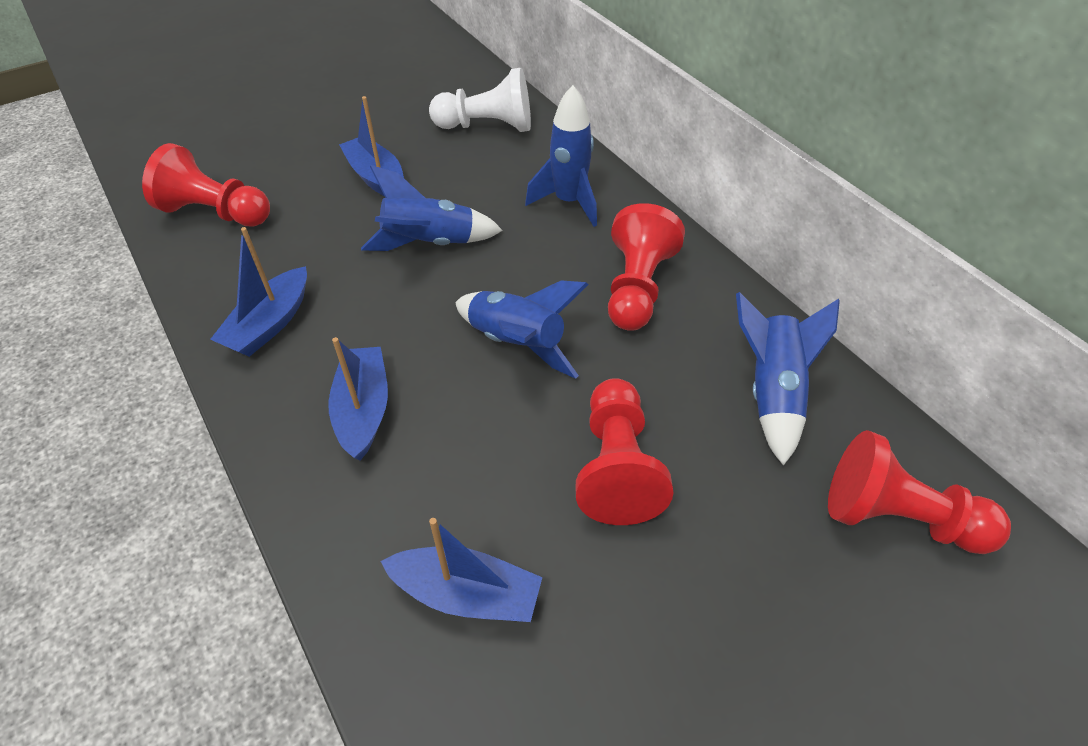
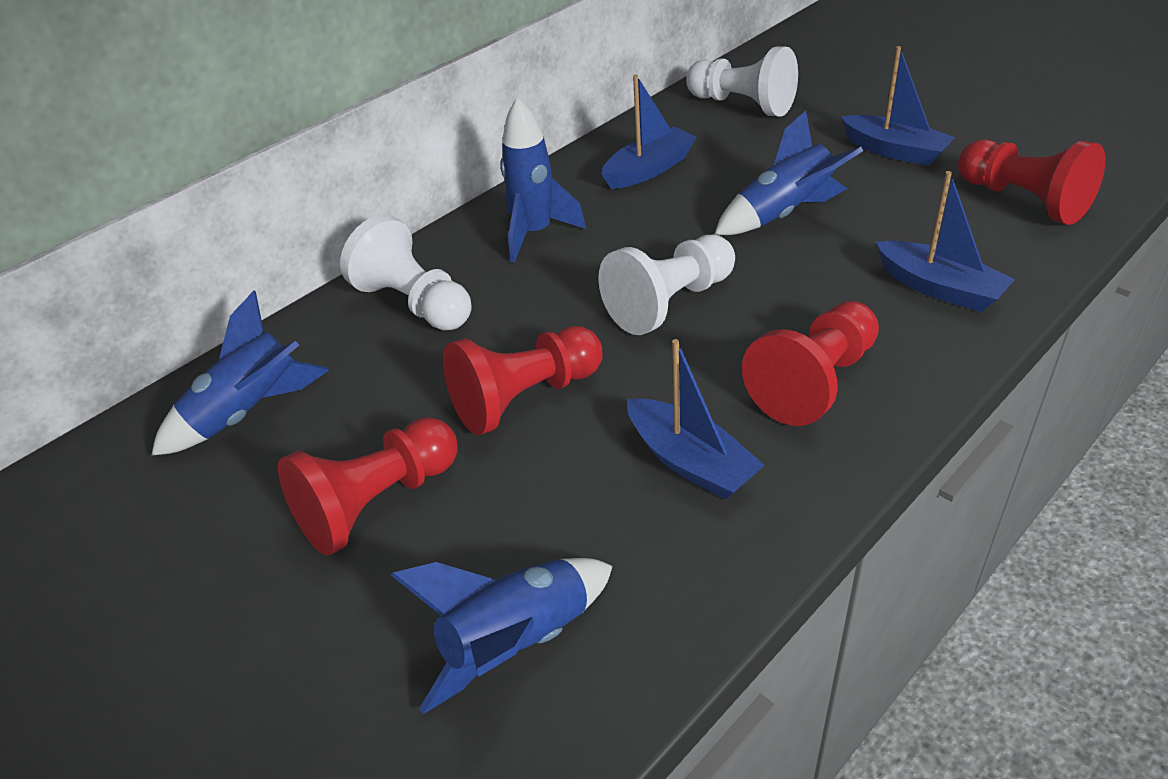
white pawn: 1 -> 3

